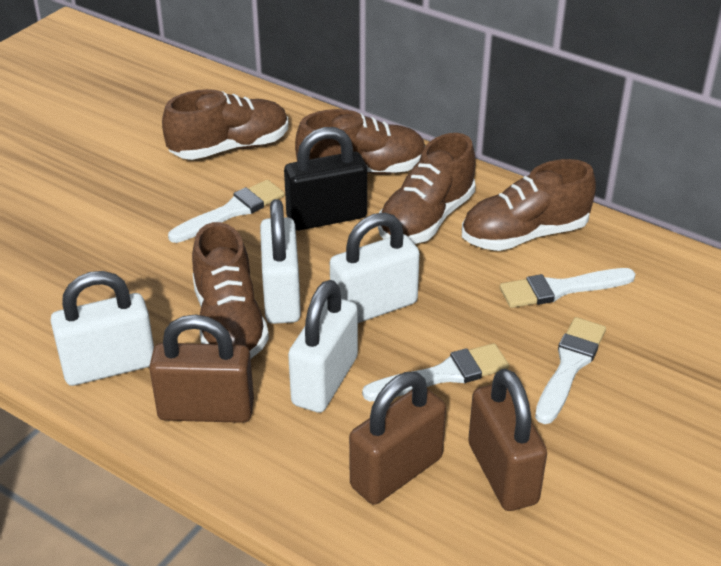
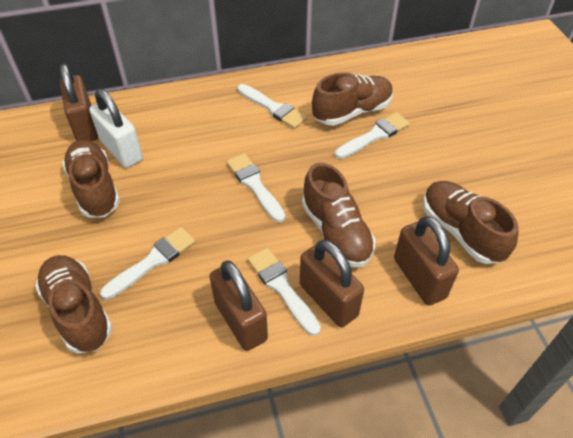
black padlock: 1 -> 0
brown padlock: 3 -> 4
white brush: 4 -> 5
white padlock: 4 -> 1

